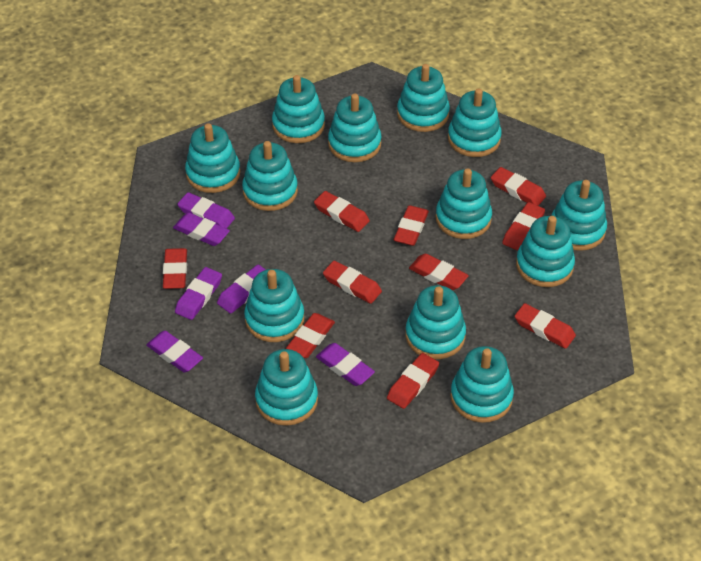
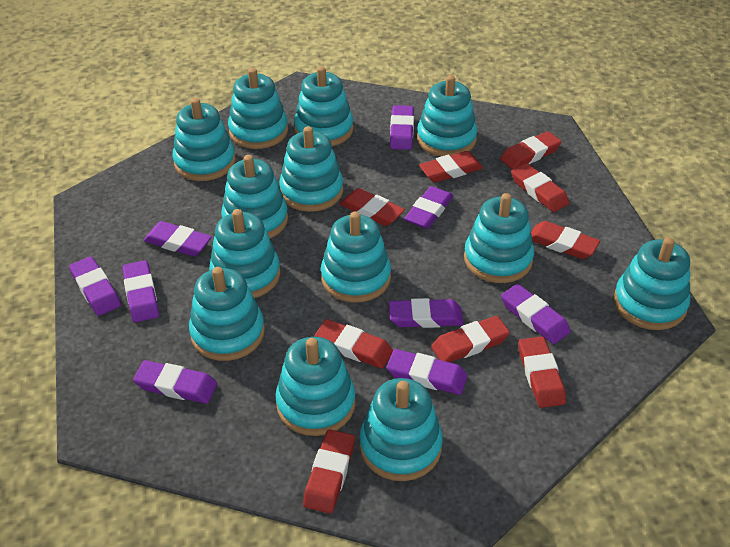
purple eraser: 6 -> 9
red eraser: 10 -> 9

